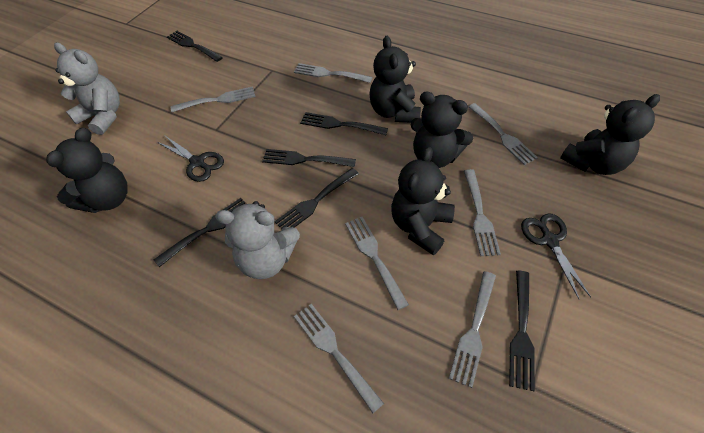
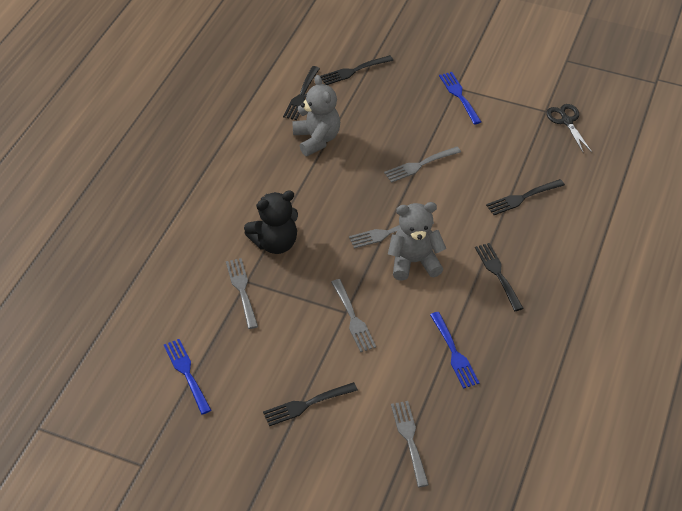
black fork: 6 -> 5
black scissors: 2 -> 1
black teddy bear: 5 -> 1
blue fork: 0 -> 3
grey fork: 7 -> 5

